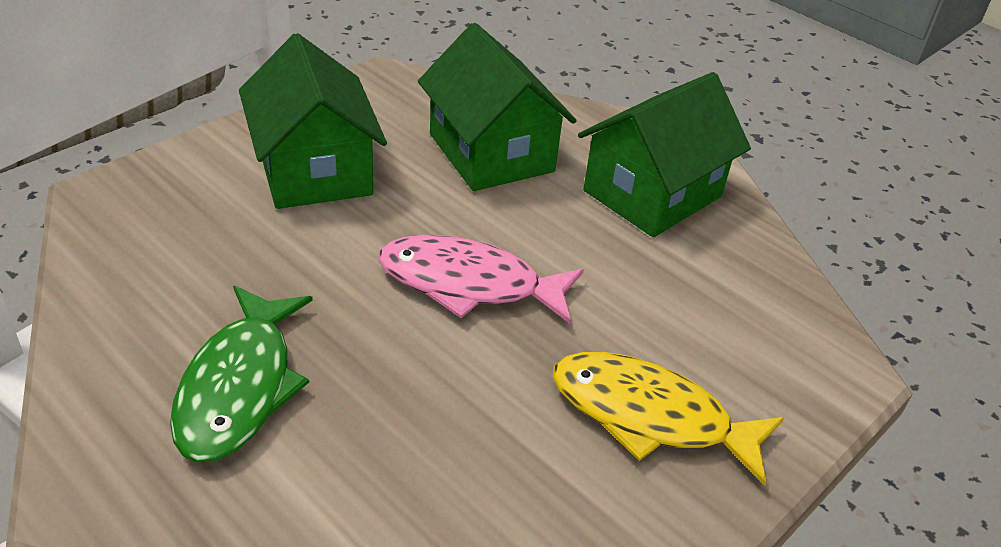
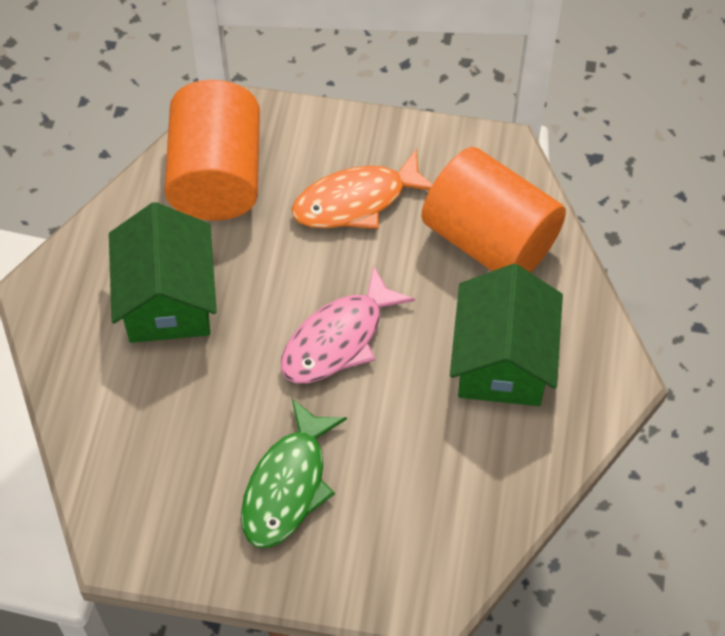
green house: 3 -> 2
orange cylinder: 0 -> 2
orange fish: 0 -> 1
yellow fish: 1 -> 0

